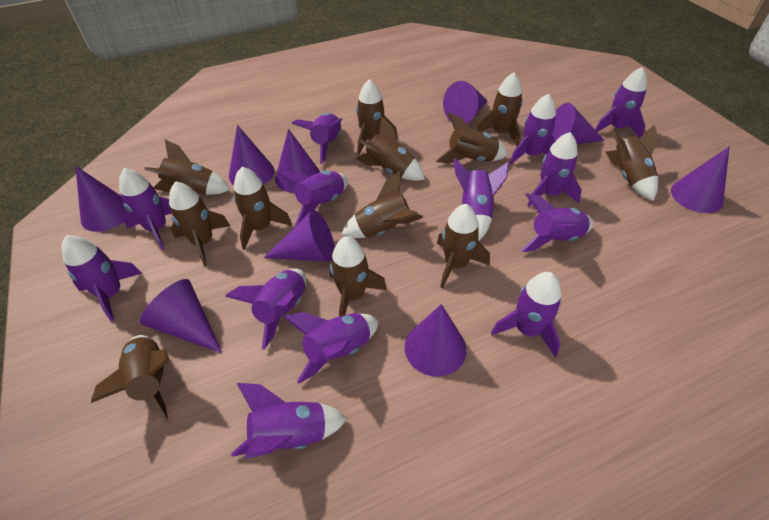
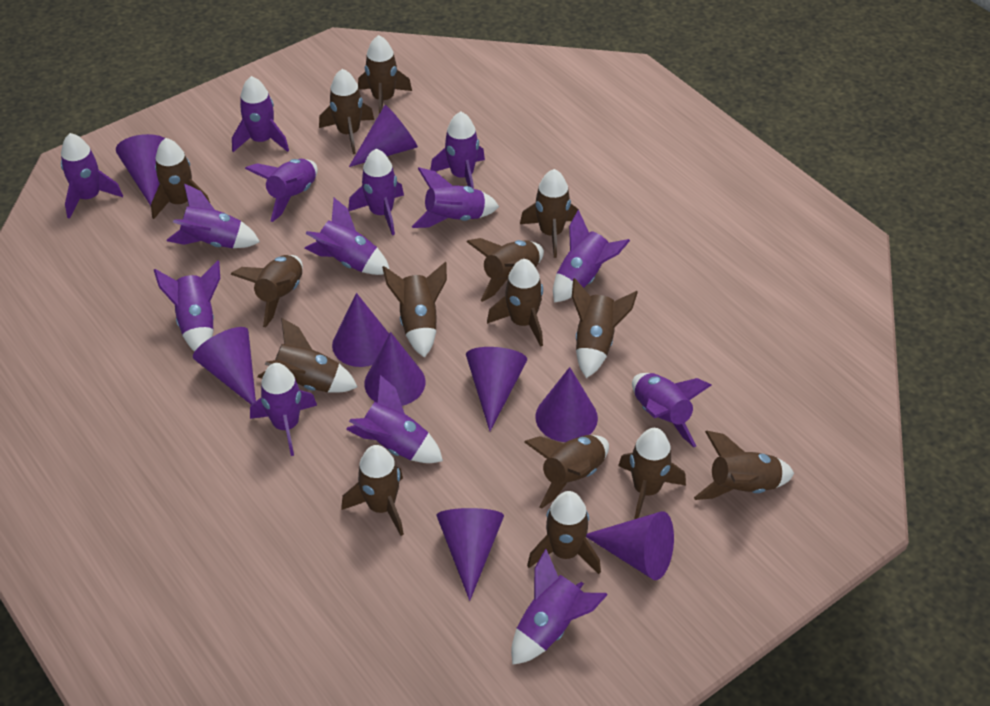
brown rocket: 12 -> 15
purple rocket: 13 -> 14

